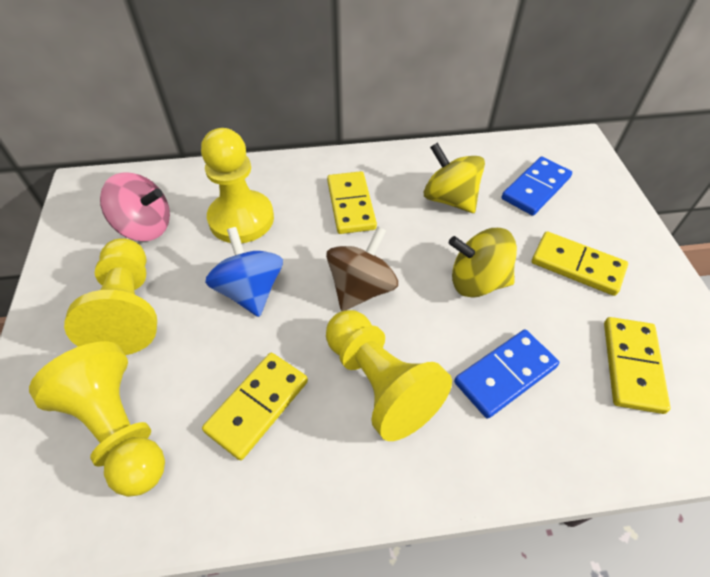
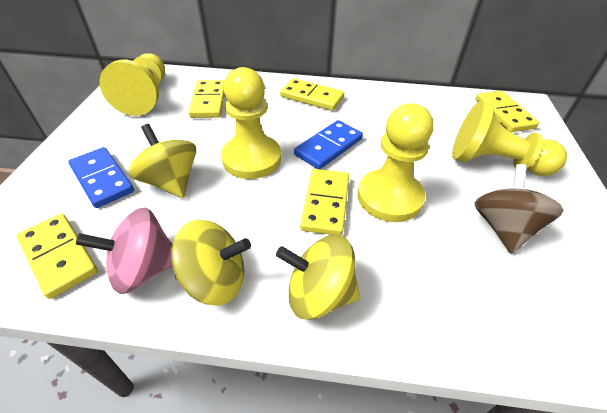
blue spinning top: 1 -> 0
yellow domino: 4 -> 5
yellow spinning top: 2 -> 3

